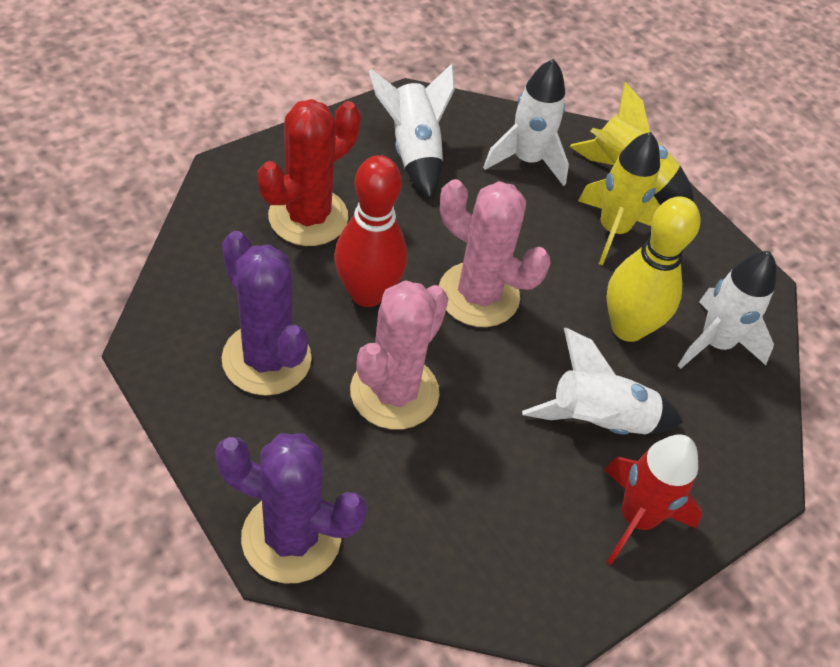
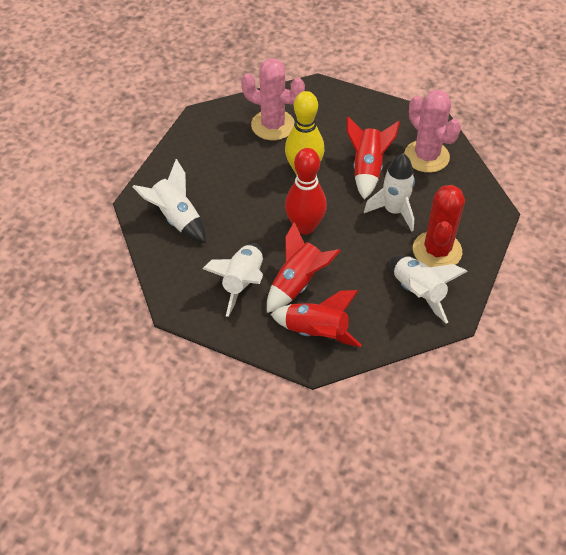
purple cactus: 2 -> 0
red rocket: 1 -> 3
yellow rocket: 2 -> 0

